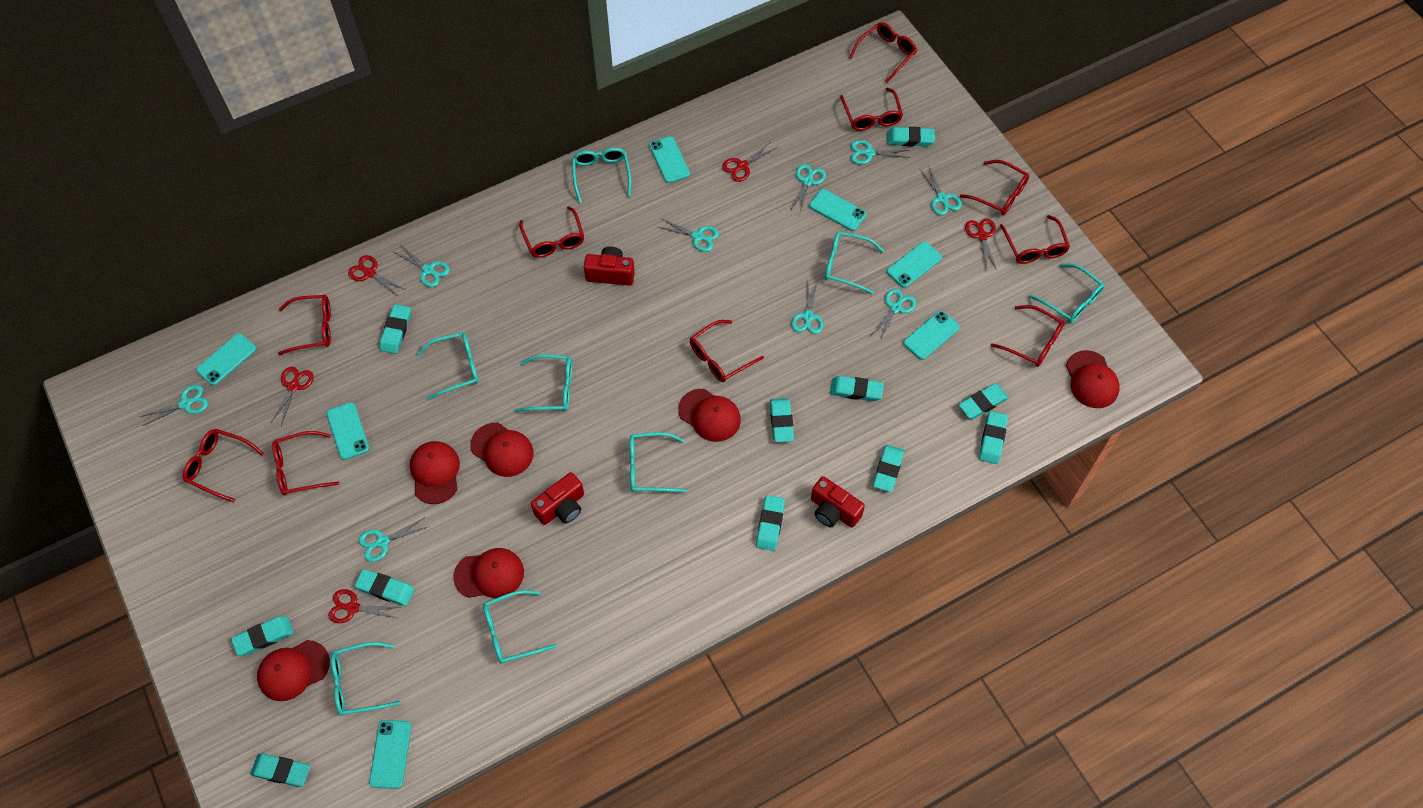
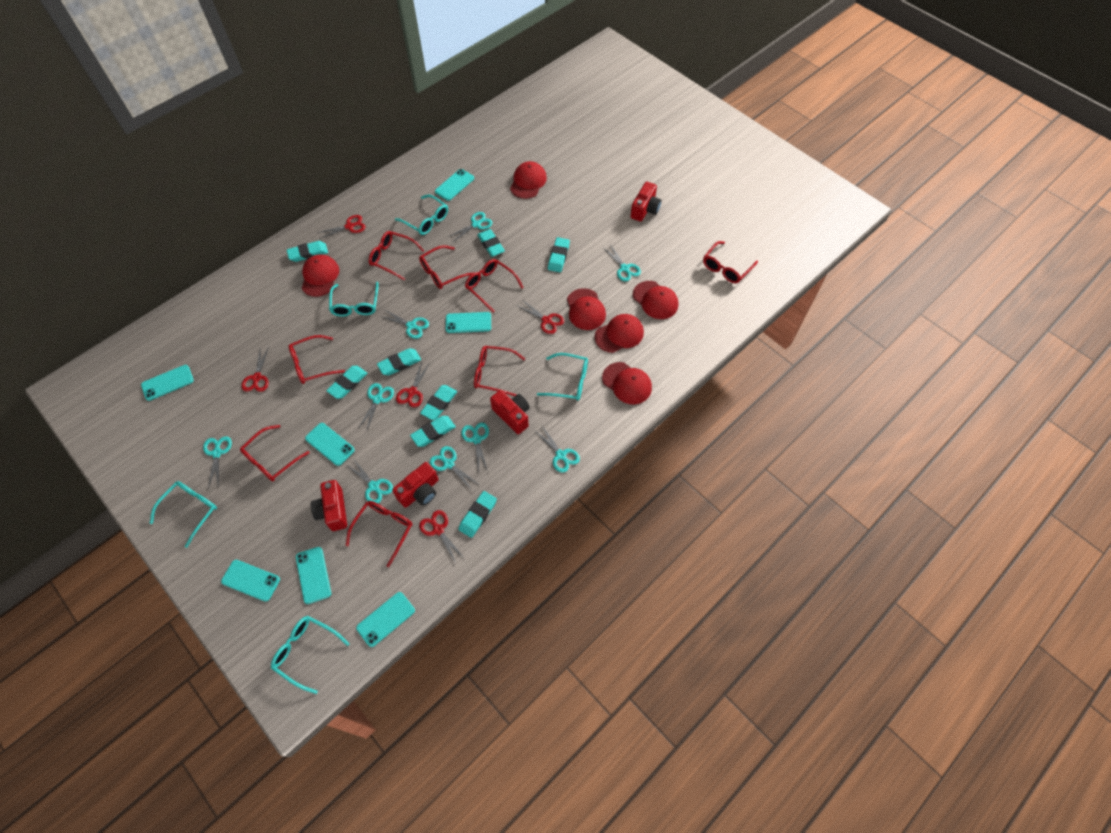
red camera: 3 -> 4
red glasses: 10 -> 8
turquoise eraser: 11 -> 8
turquoise glasses: 8 -> 5

